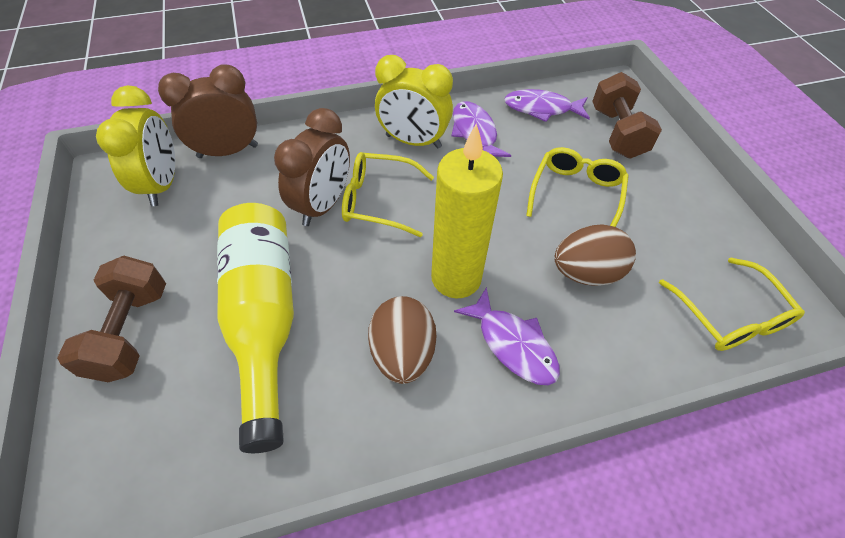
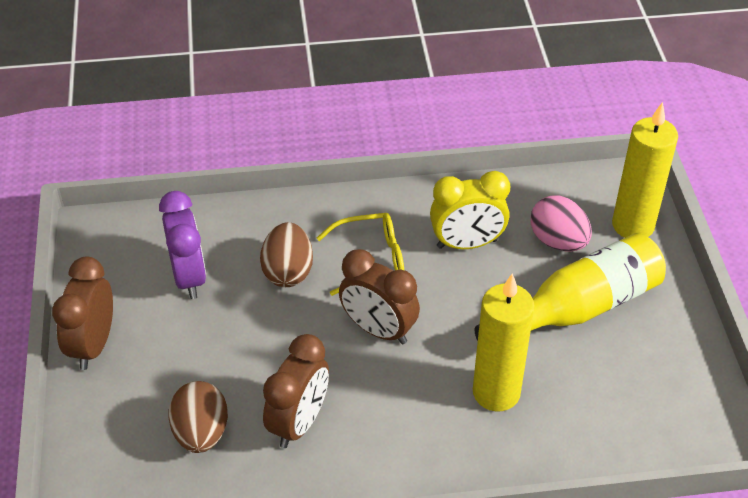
brown clock: 2 -> 3
brown dumbbell: 2 -> 0
pink egg: 0 -> 1
purple clock: 0 -> 1
purple fish: 3 -> 0
yellow candle: 1 -> 2
yellow clock: 2 -> 1
yellow glasses: 3 -> 1

